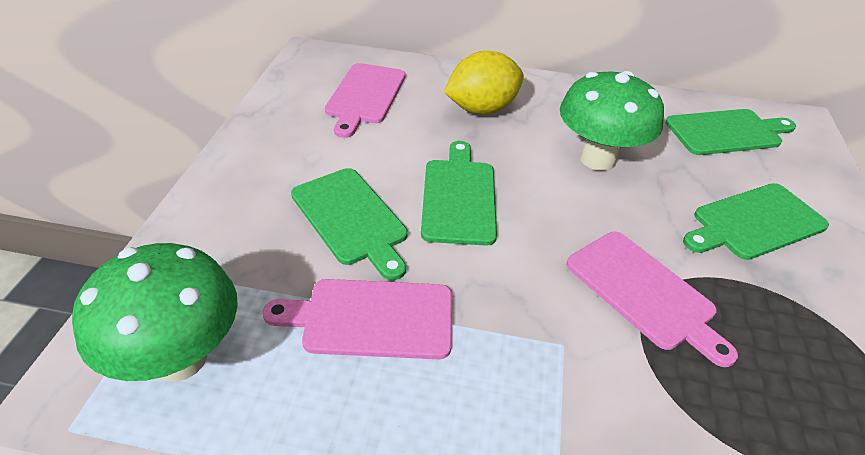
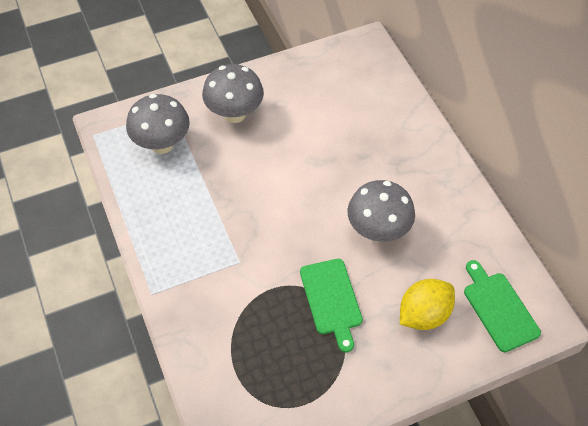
green cutting board: 4 -> 2
green mushroom: 2 -> 0
grey mushroom: 0 -> 3
pink cutting board: 3 -> 0

